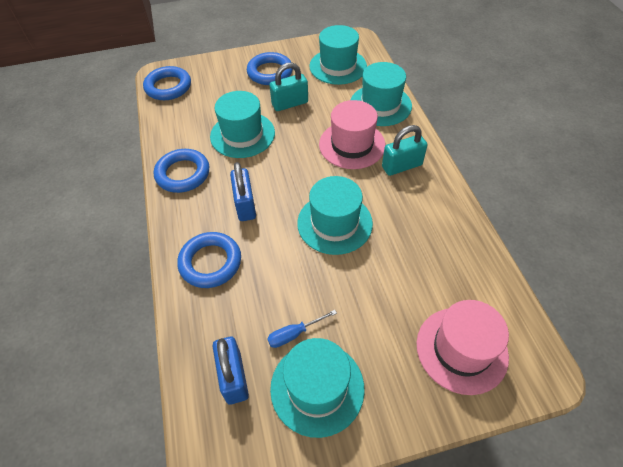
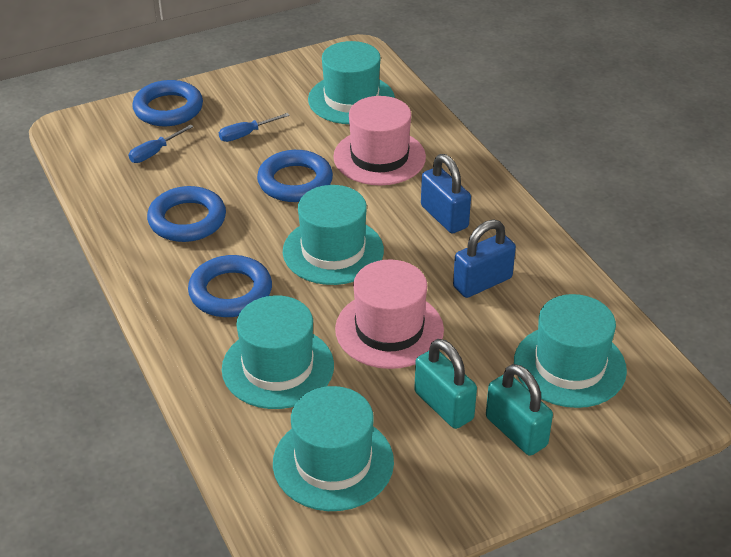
blue screwdriver: 1 -> 2

